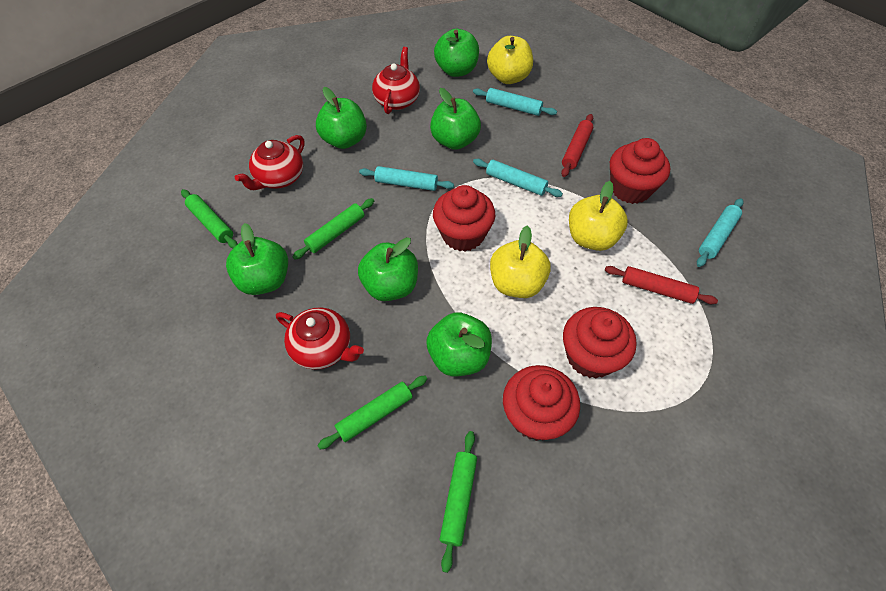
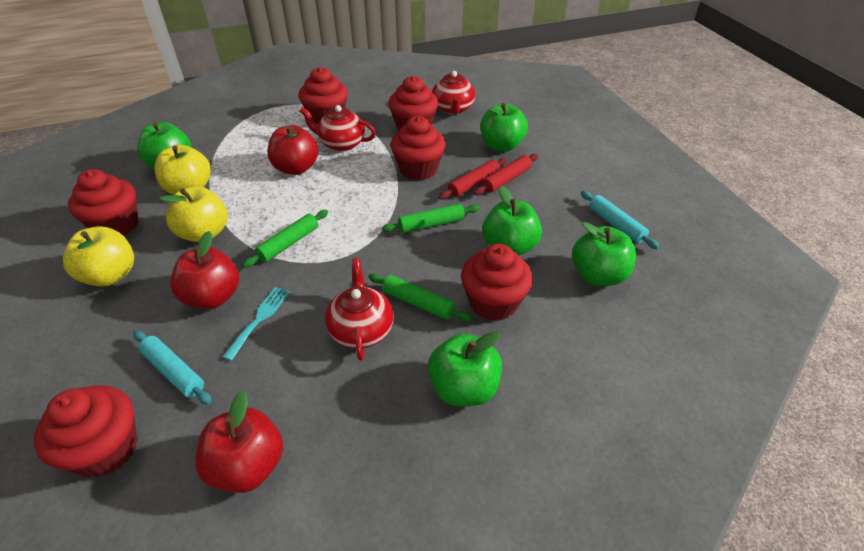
green apple: 6 -> 5
green rolling pin: 4 -> 3
red apple: 0 -> 3
red cupcake: 4 -> 6
turquoise fork: 0 -> 1
turquoise rolling pin: 4 -> 2

